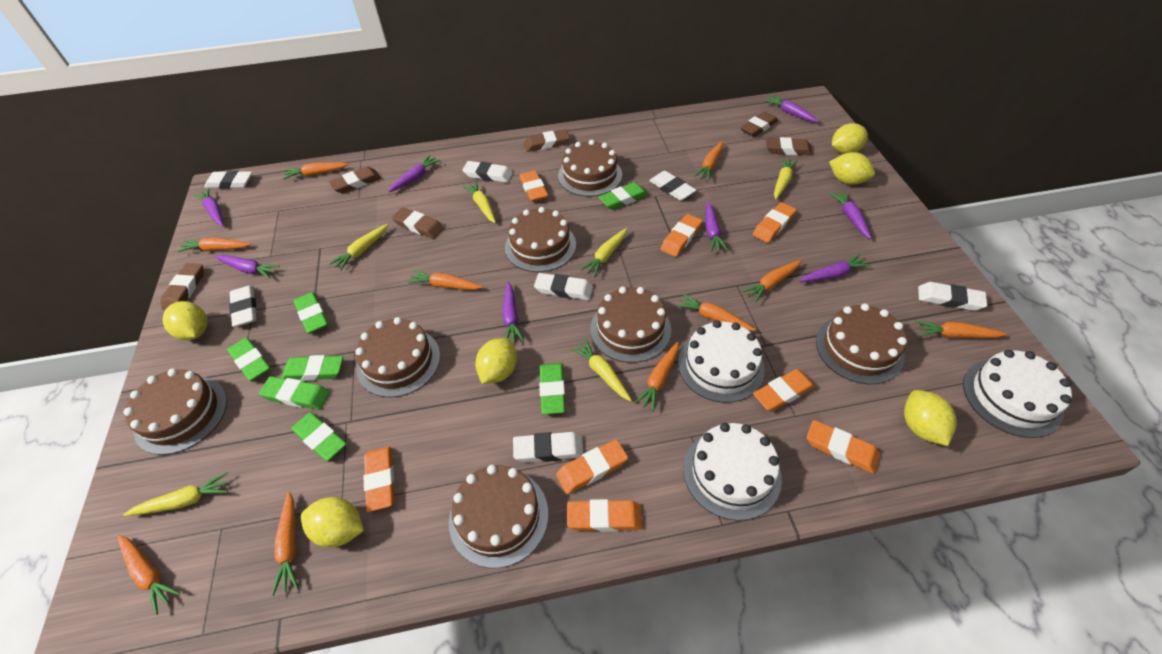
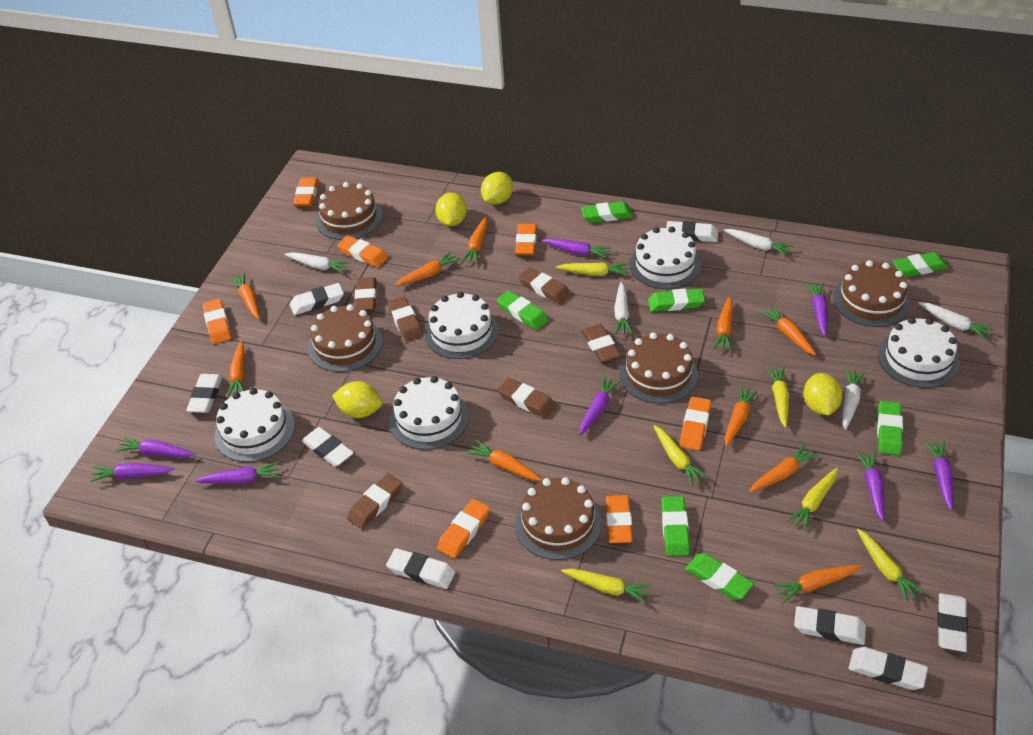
brown cake: 7 -> 5
orange eraser: 8 -> 7
white cake: 3 -> 5
white carrot: 0 -> 5
white eraser: 7 -> 8
yellow lemon: 6 -> 4

